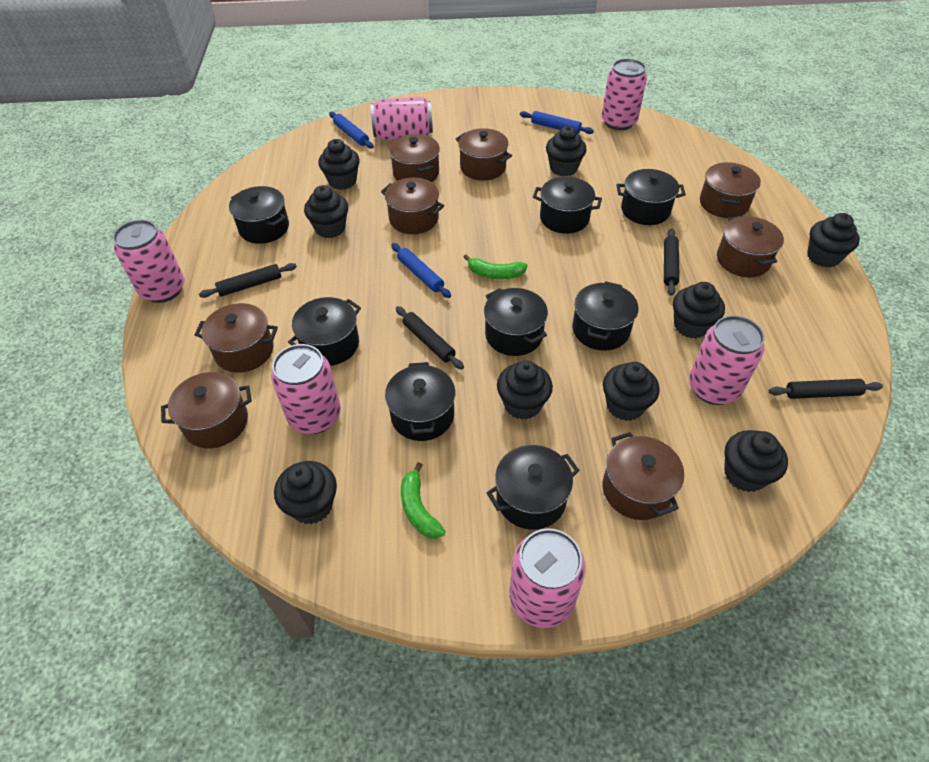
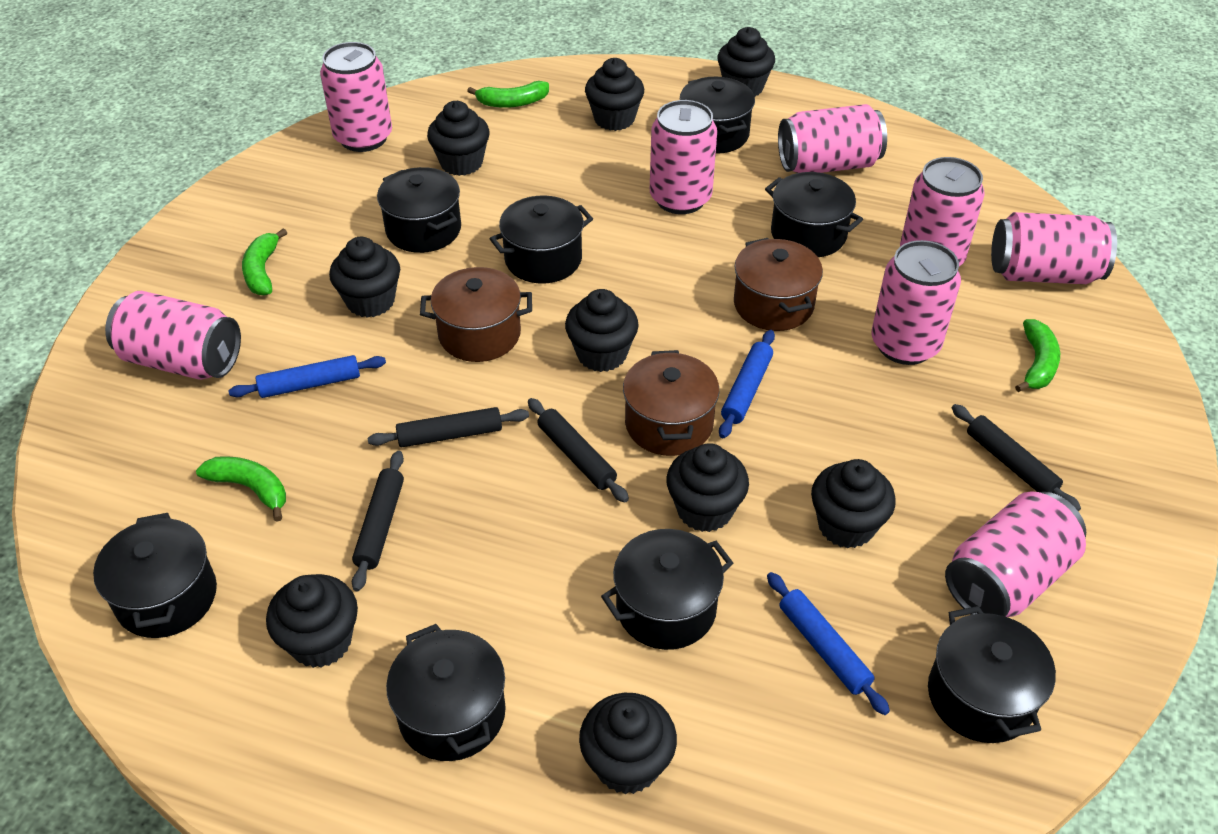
brown pot: 8 -> 3
green banana: 2 -> 4
pink can: 6 -> 8

